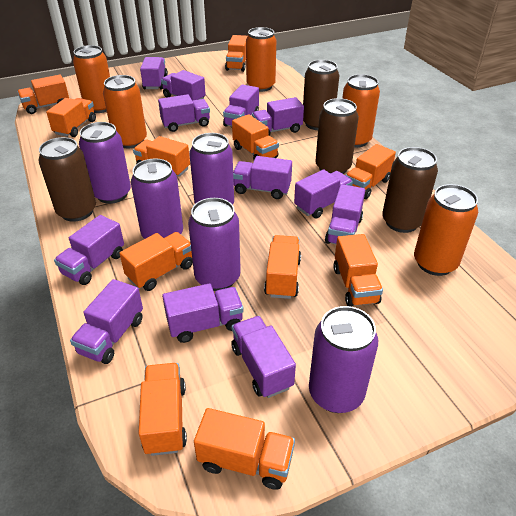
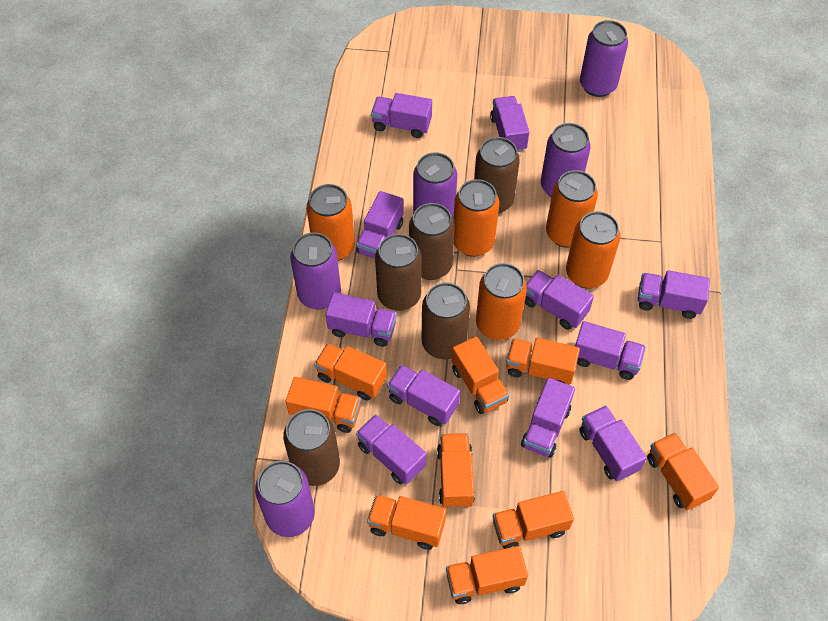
brown can: 4 -> 5
orange truck: 11 -> 9
purple truck: 12 -> 11

